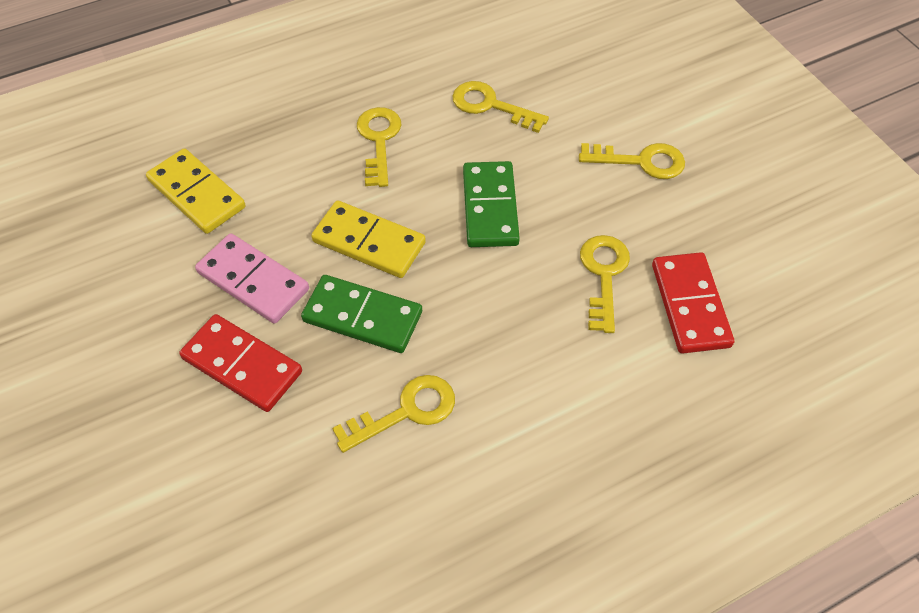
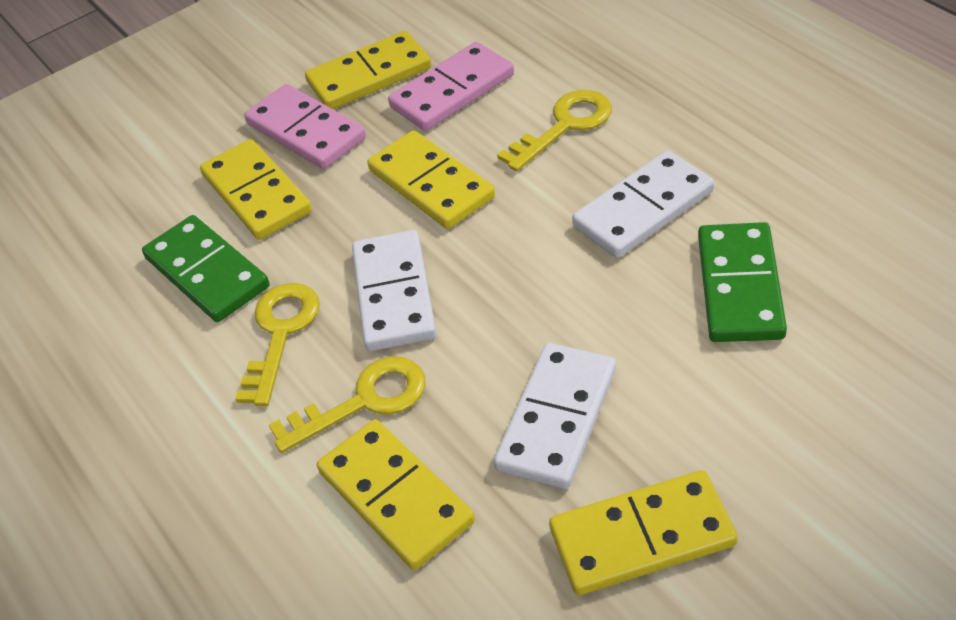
pink domino: 1 -> 2
red domino: 2 -> 0
white domino: 0 -> 3
yellow domino: 2 -> 5
yellow key: 5 -> 3

